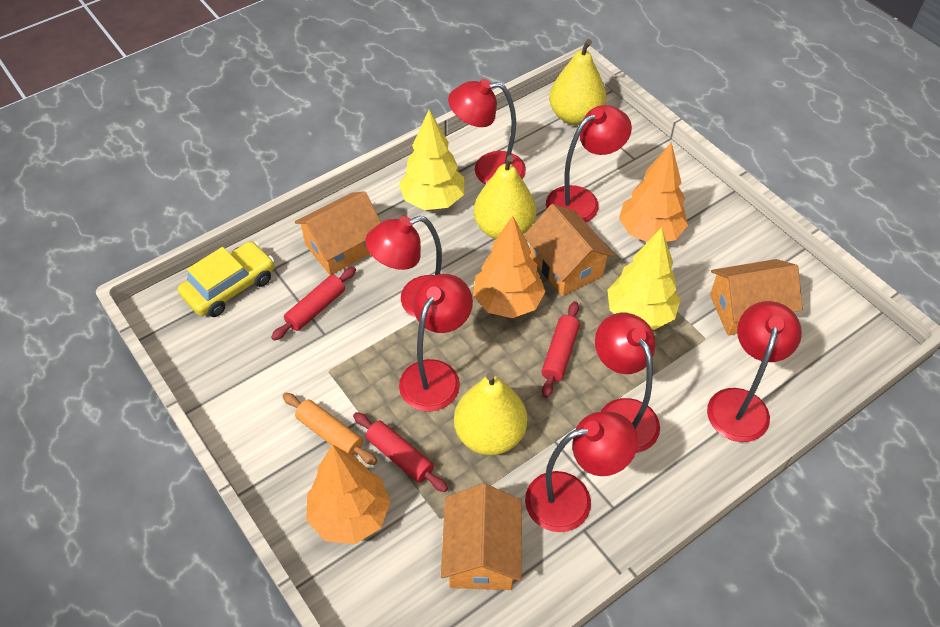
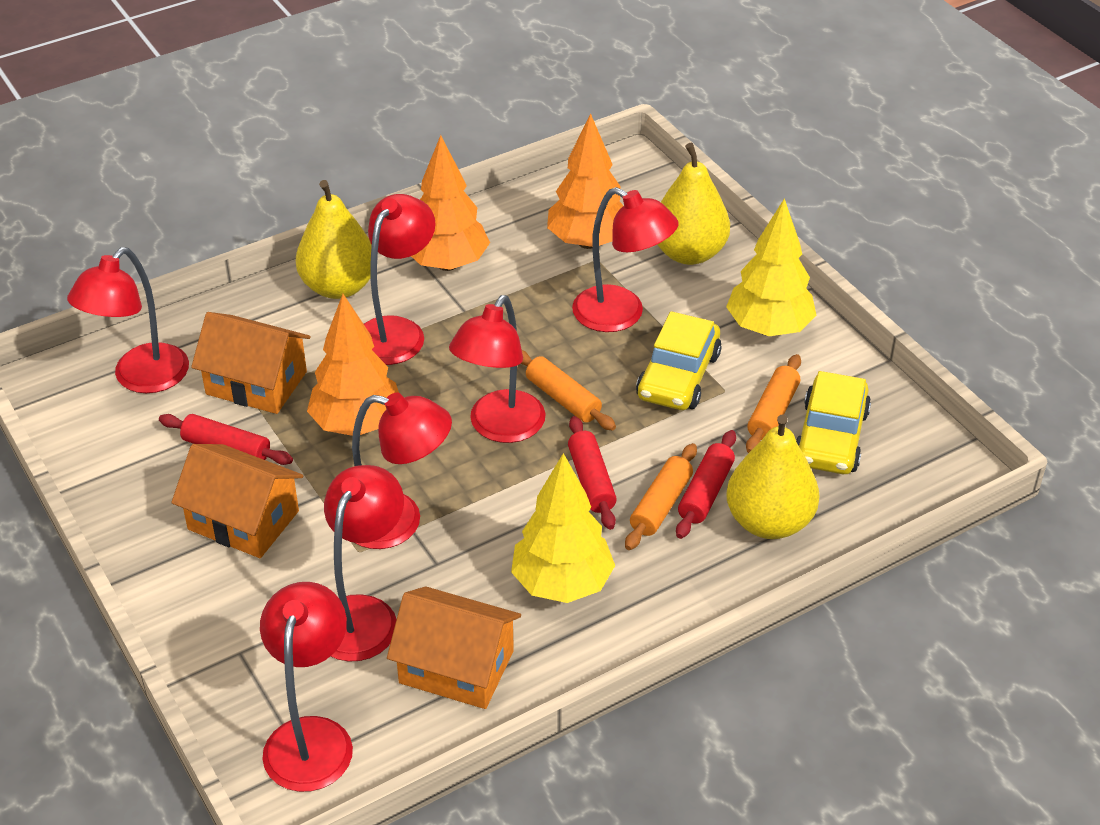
orange house: 4 -> 3
orange rolling pin: 1 -> 3
yellow car: 1 -> 2

